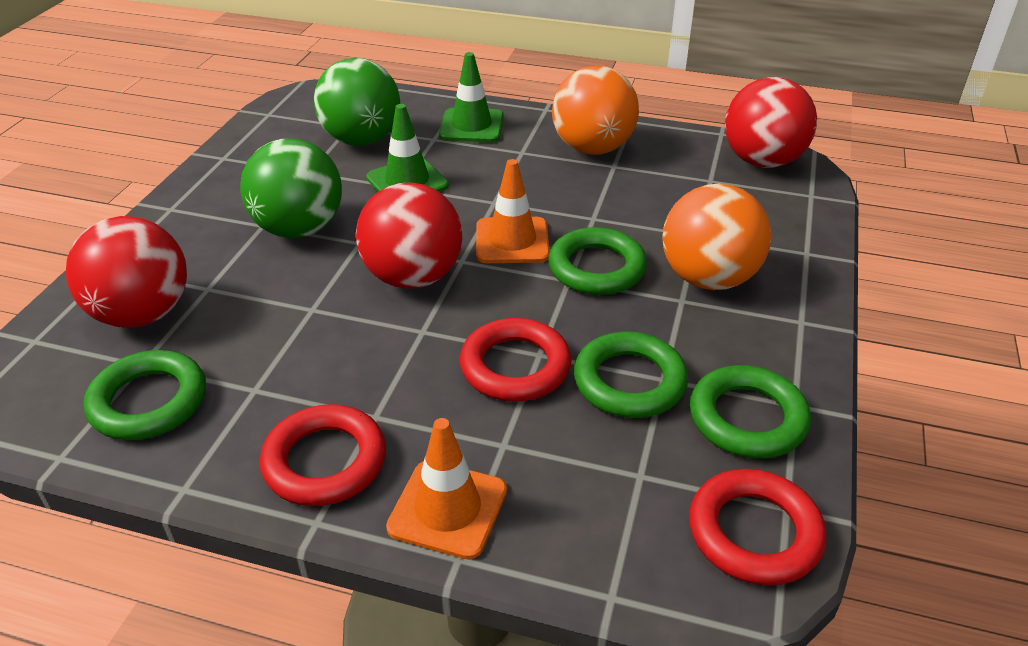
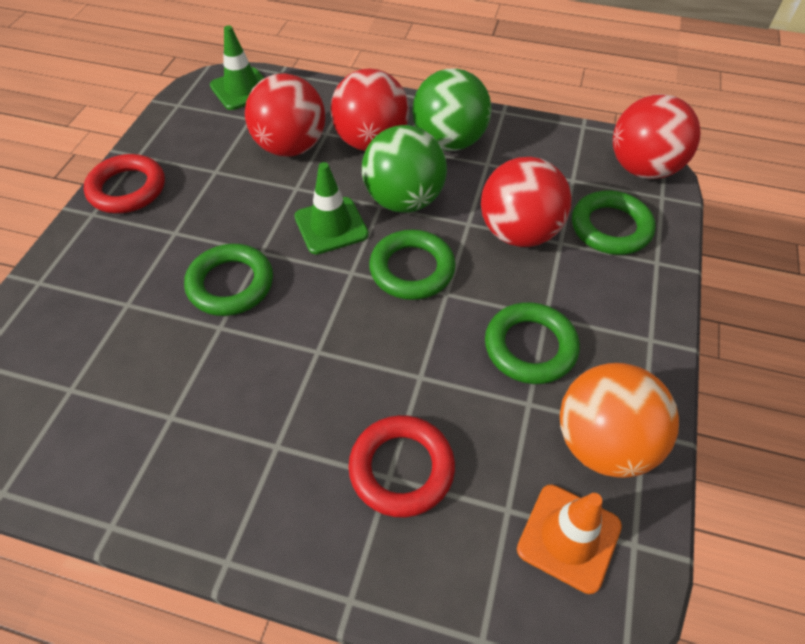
orange ball: 2 -> 1
orange traffic cone: 2 -> 1
red ball: 3 -> 4
red ring: 3 -> 2

